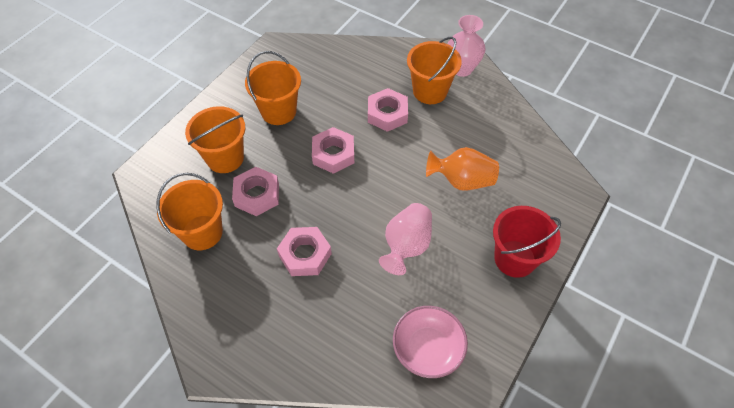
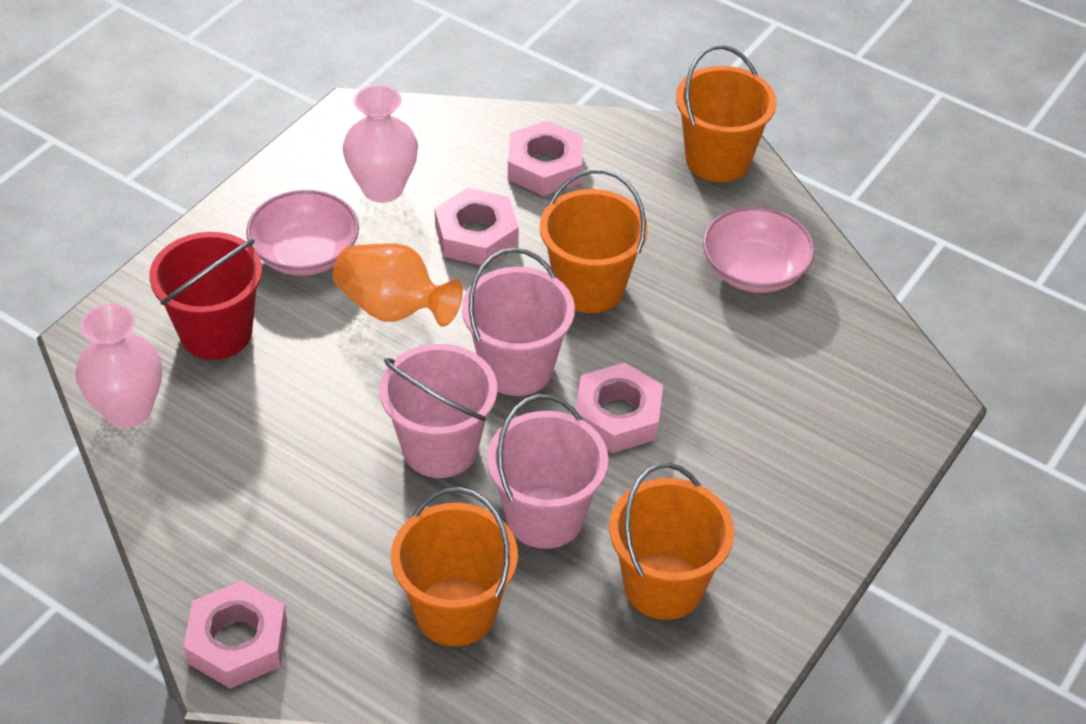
pink bowl: 1 -> 2
pink bucket: 0 -> 3

